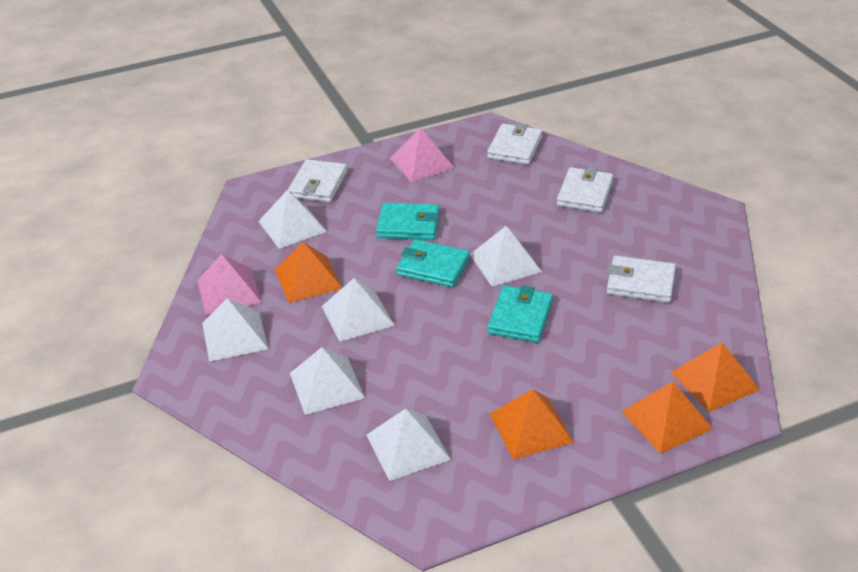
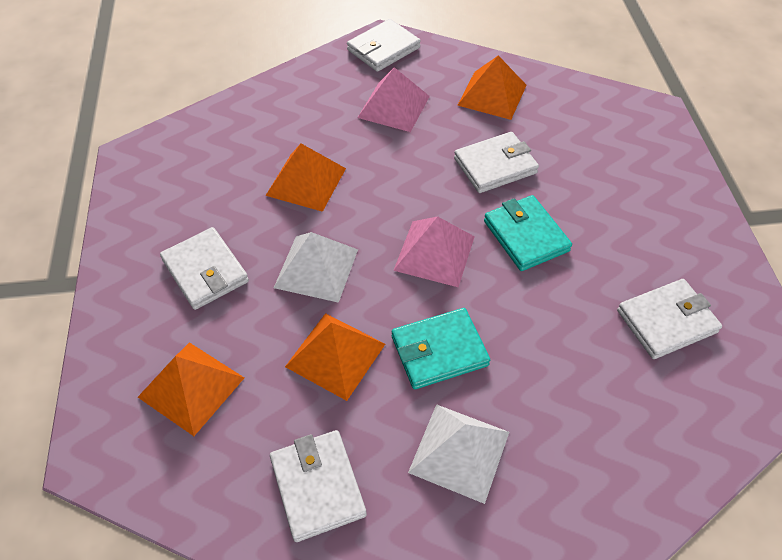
turquoise wallet: 3 -> 2
white pyramid: 6 -> 2
white wallet: 4 -> 5

